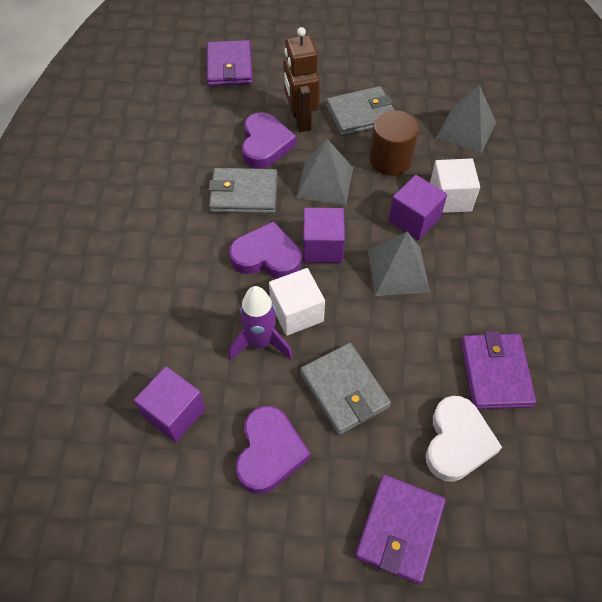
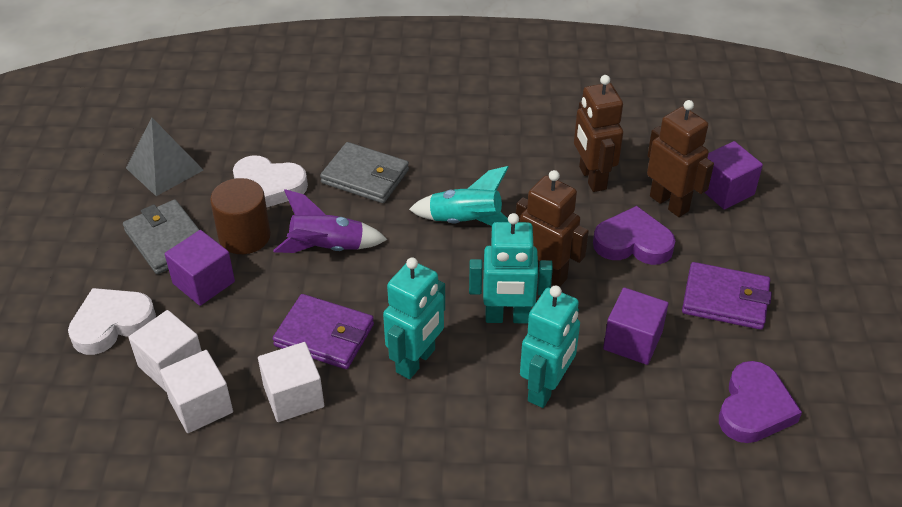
brown robot: 1 -> 3
grey pyramid: 3 -> 1
grey wallet: 3 -> 2
purple heart: 3 -> 2
purple wallet: 3 -> 2
turquoise robot: 0 -> 3
turquoise rocket: 0 -> 1
white cube: 2 -> 3
white heart: 1 -> 2

